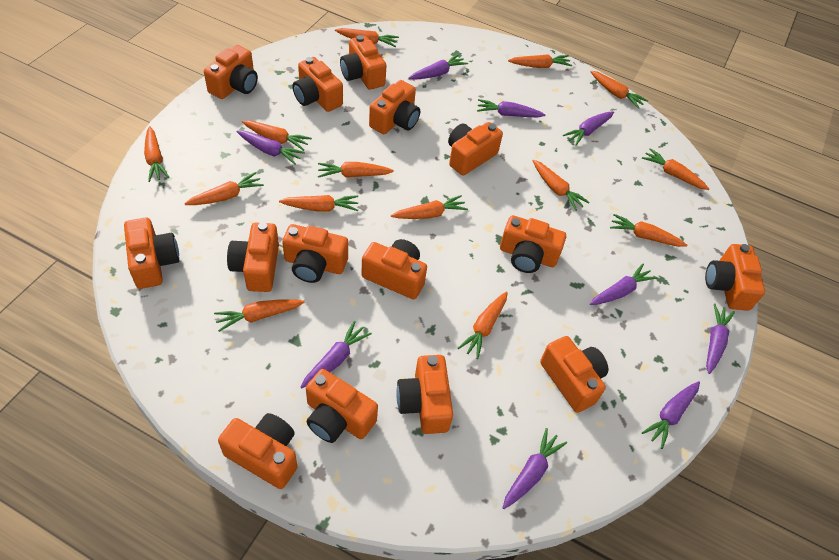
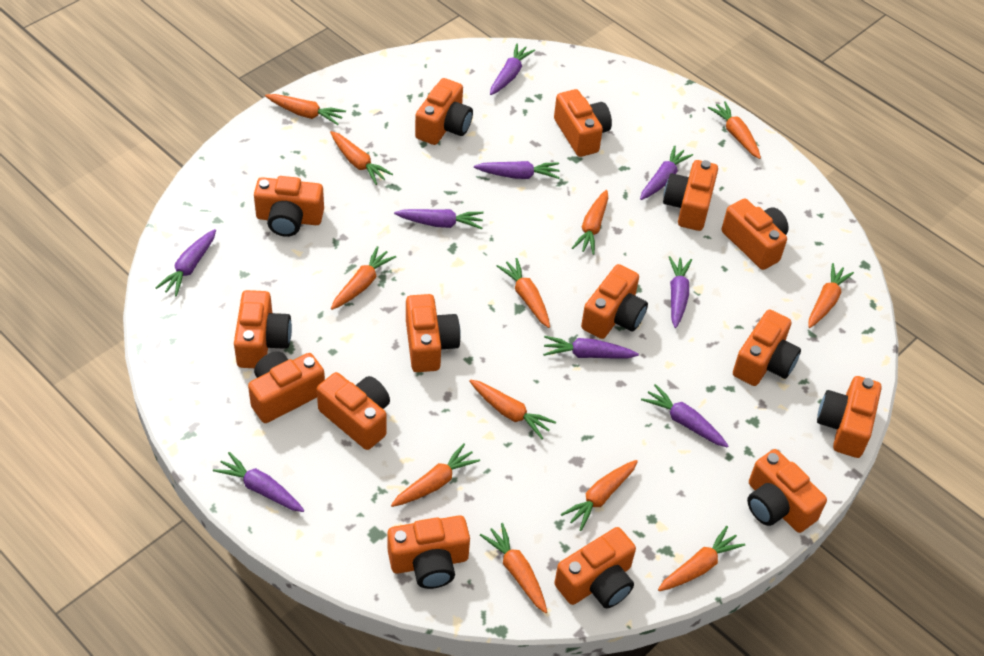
orange carrot: 14 -> 12

